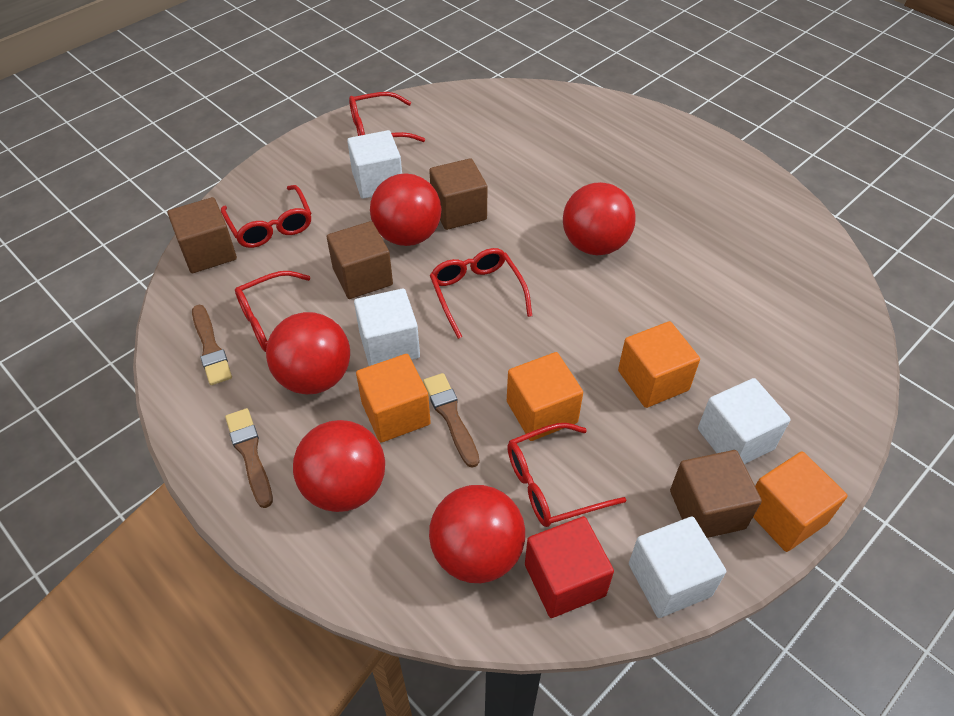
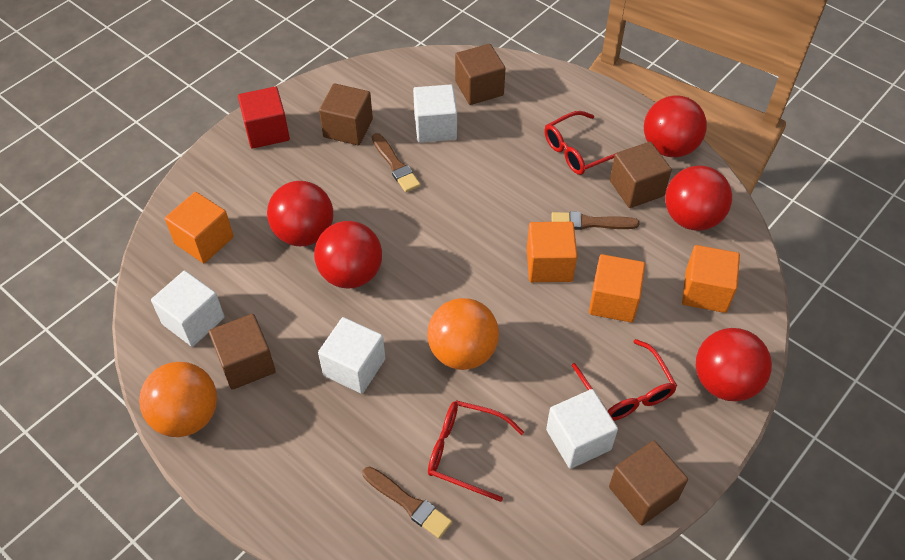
brown cube: 4 -> 5
orange ball: 0 -> 2
red glasses: 5 -> 3

